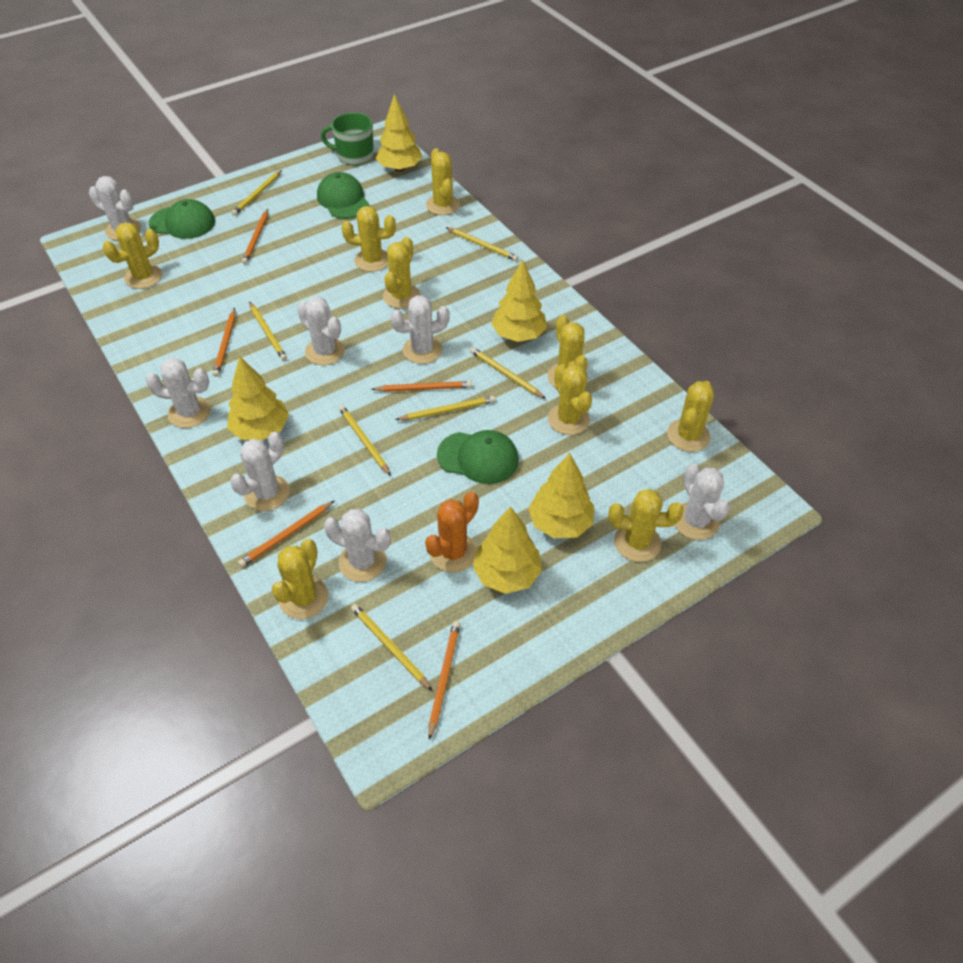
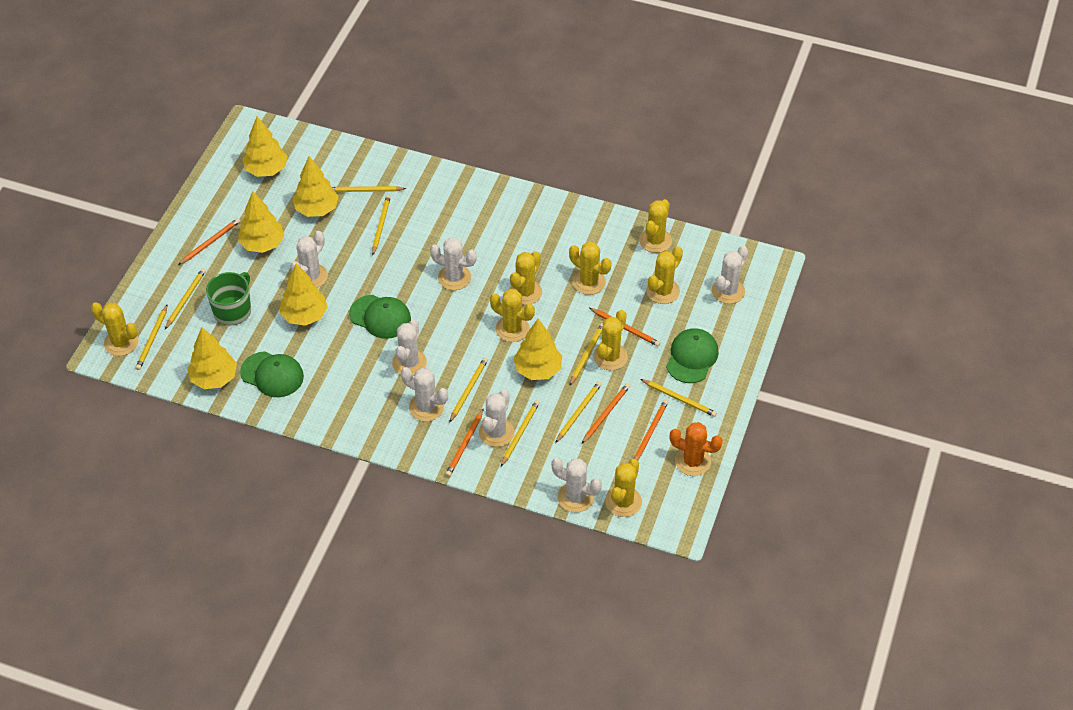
yellow cactus: 9 -> 8
yellow pencil: 7 -> 9
yellow tree: 5 -> 6

